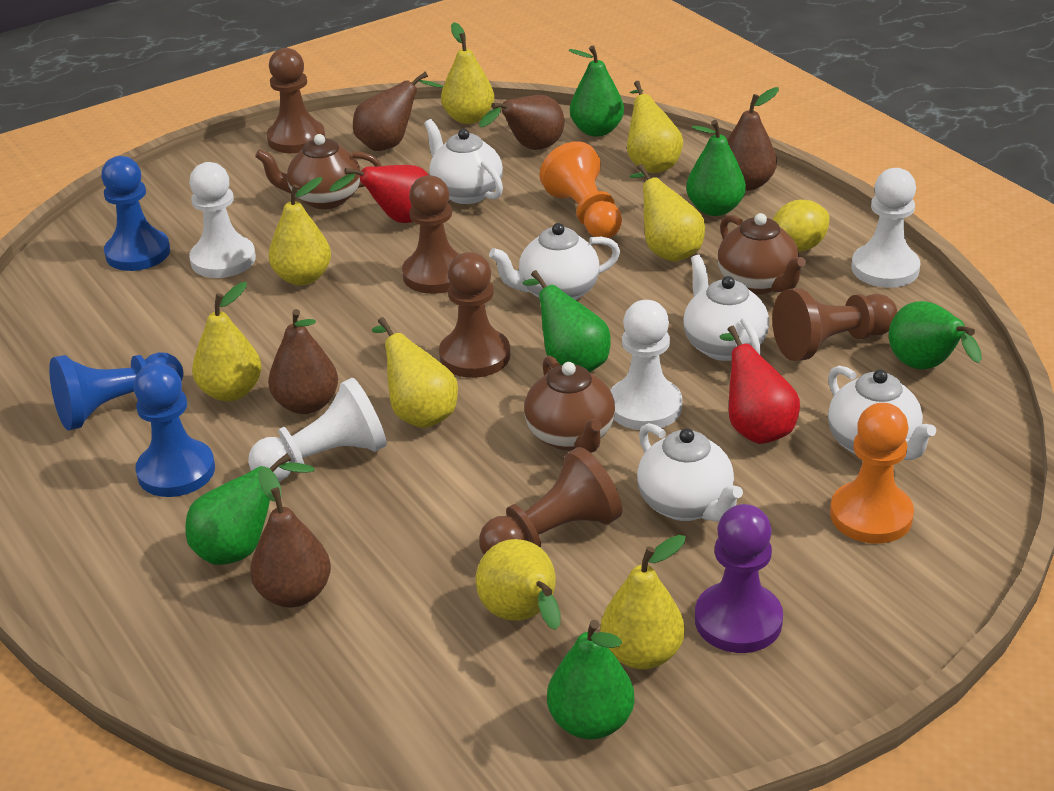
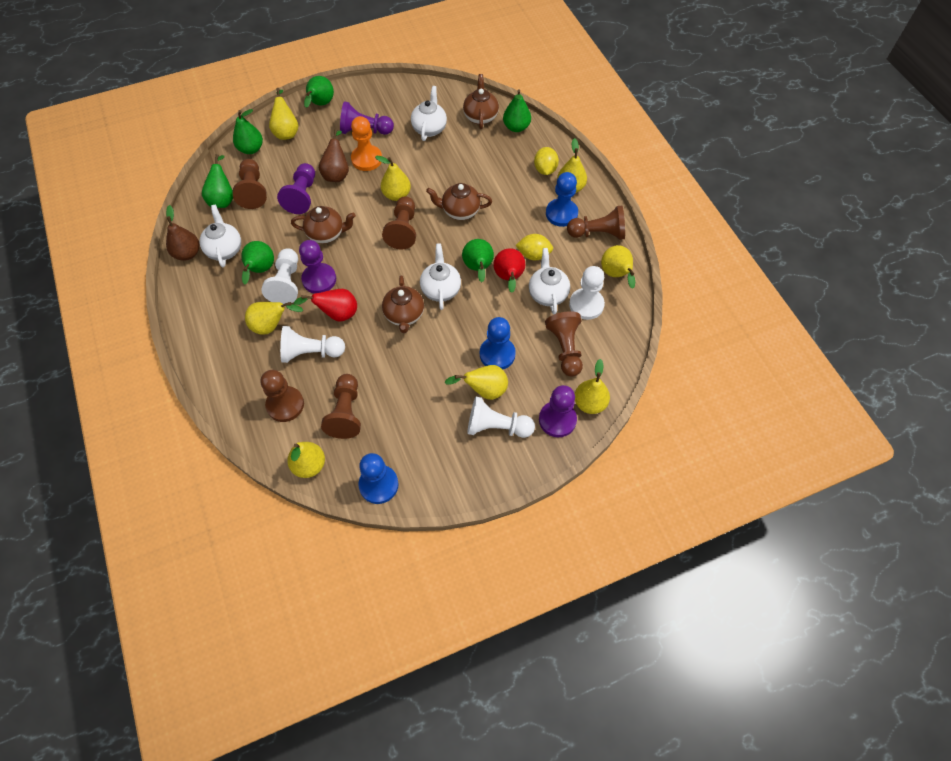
brown pawn: 5 -> 6
brown pear: 5 -> 2
brown teapot: 3 -> 4
orange pawn: 2 -> 1
purple pawn: 1 -> 4
white teapot: 5 -> 4
yellow lemon: 1 -> 2

